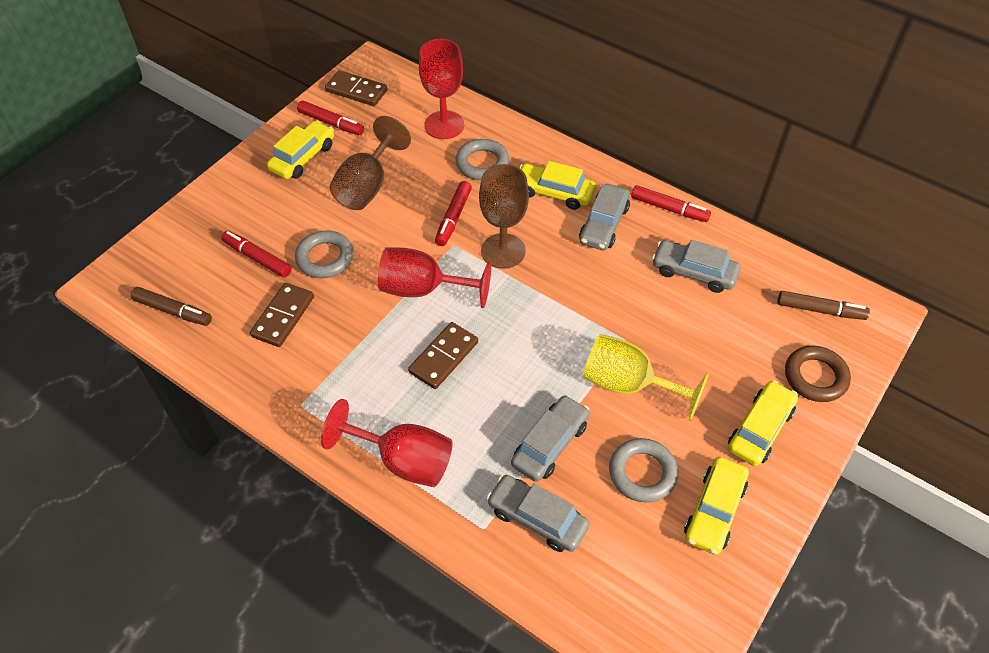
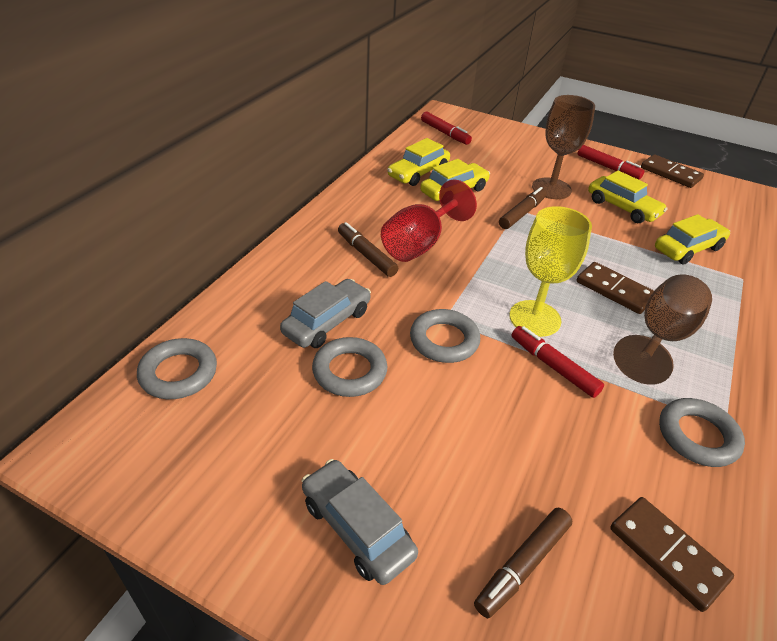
brown marker: 2 -> 3
brown ring: 1 -> 0
grey car: 4 -> 2
grey ring: 3 -> 4
red goblet: 3 -> 1
red marker: 4 -> 3

